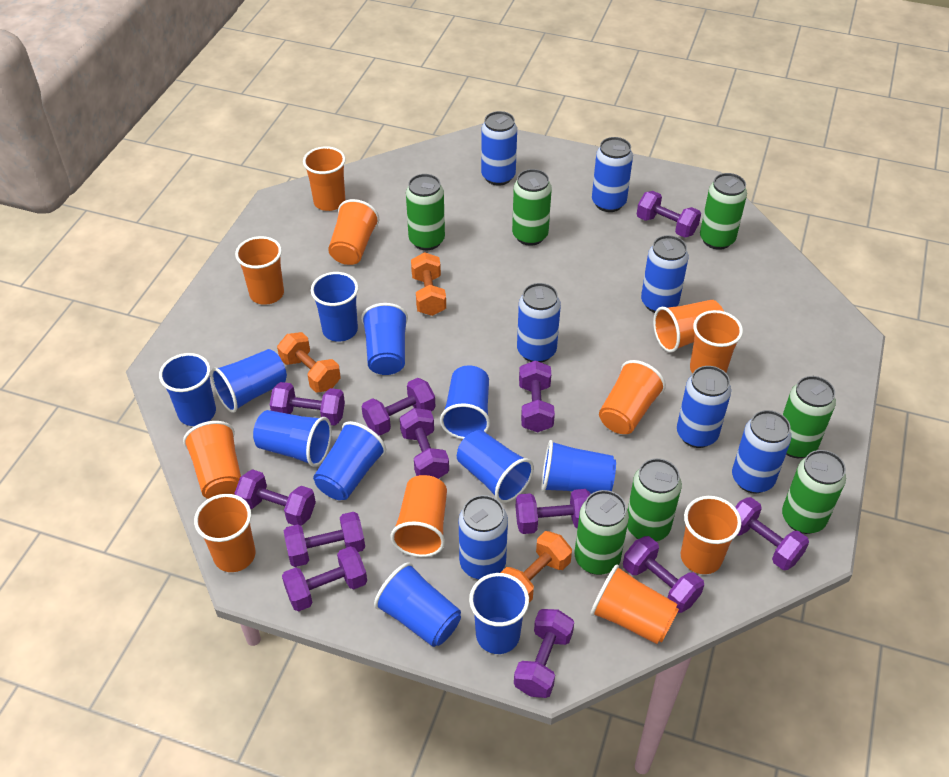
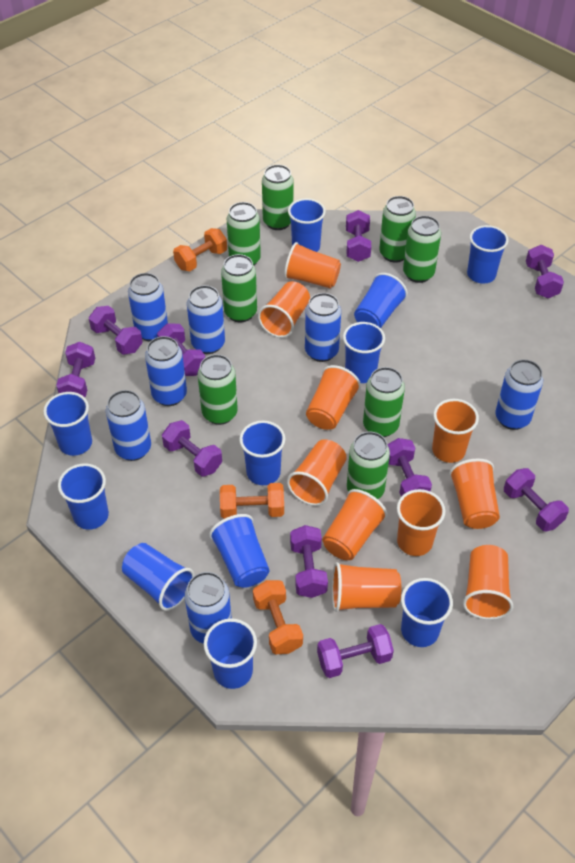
green can: 7 -> 8
orange cup: 11 -> 10
purple dumbbell: 12 -> 10

